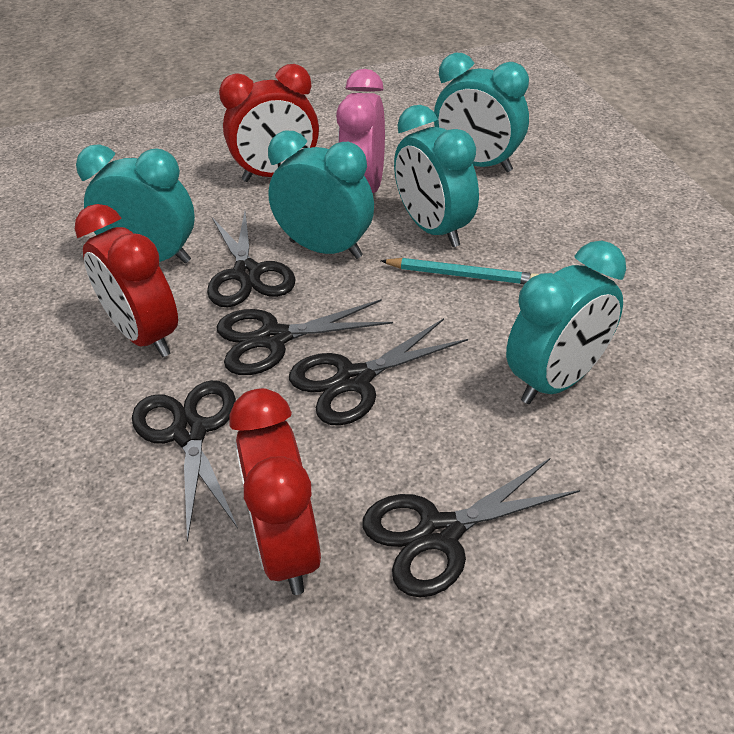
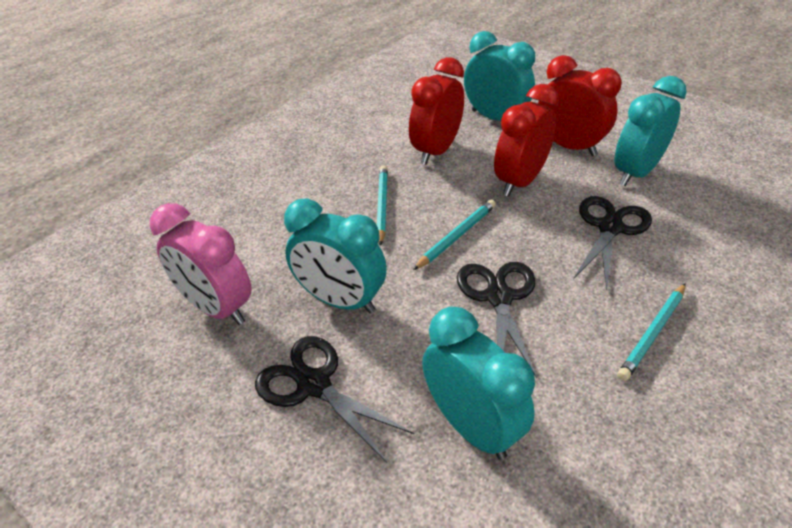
black scissors: 5 -> 3
turquoise clock: 5 -> 4
turquoise pencil: 1 -> 3

